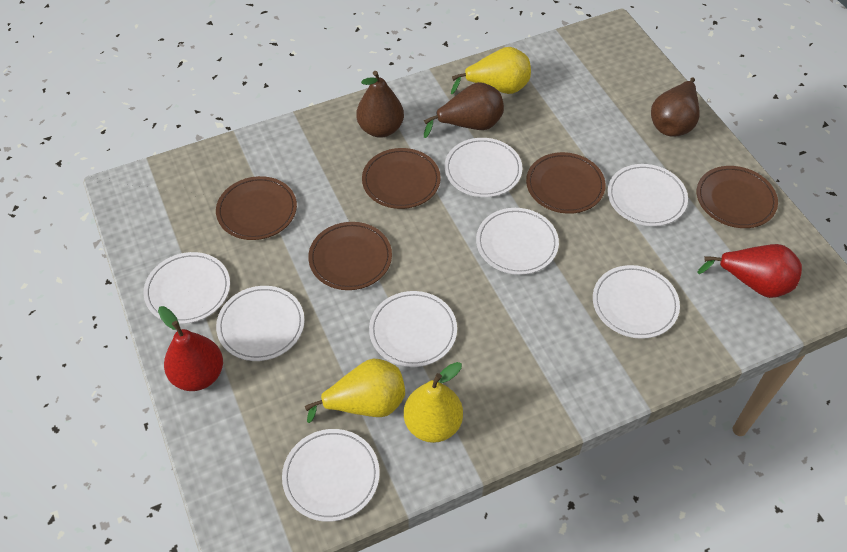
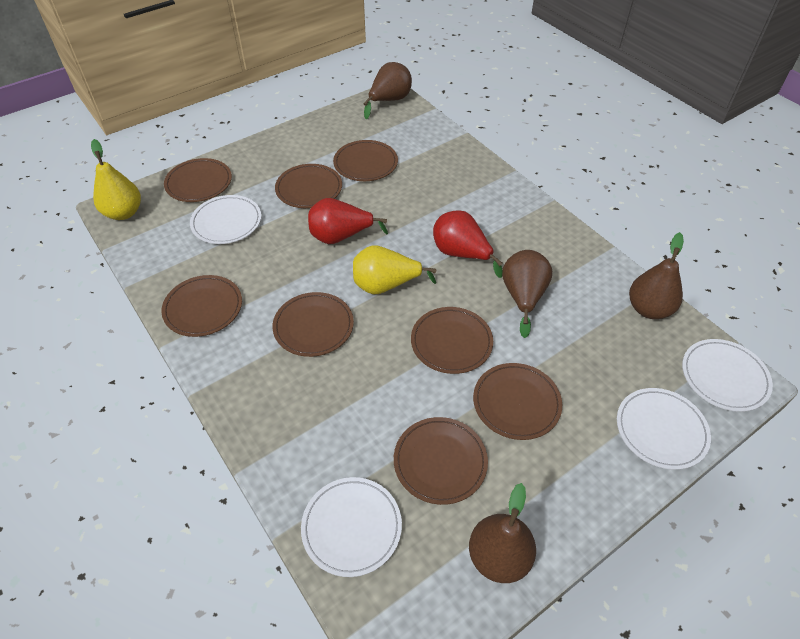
brown pear: 3 -> 4
brown plate: 5 -> 8
white plate: 8 -> 4
yellow pear: 3 -> 2

